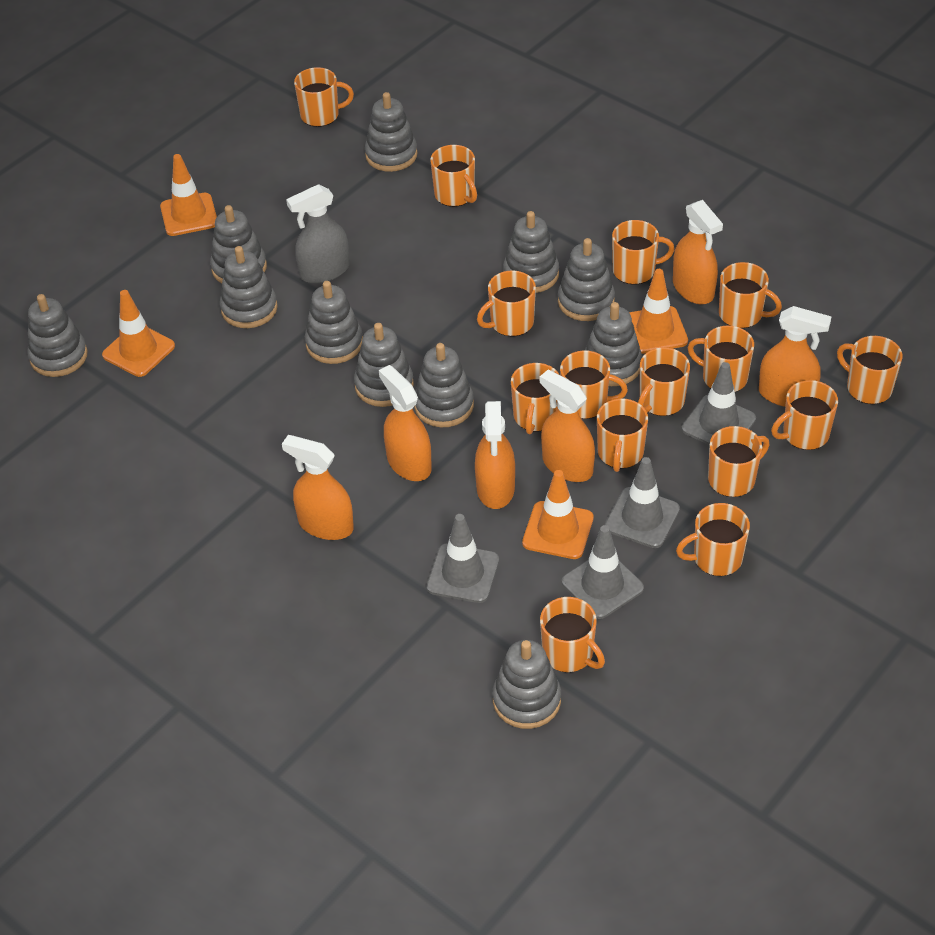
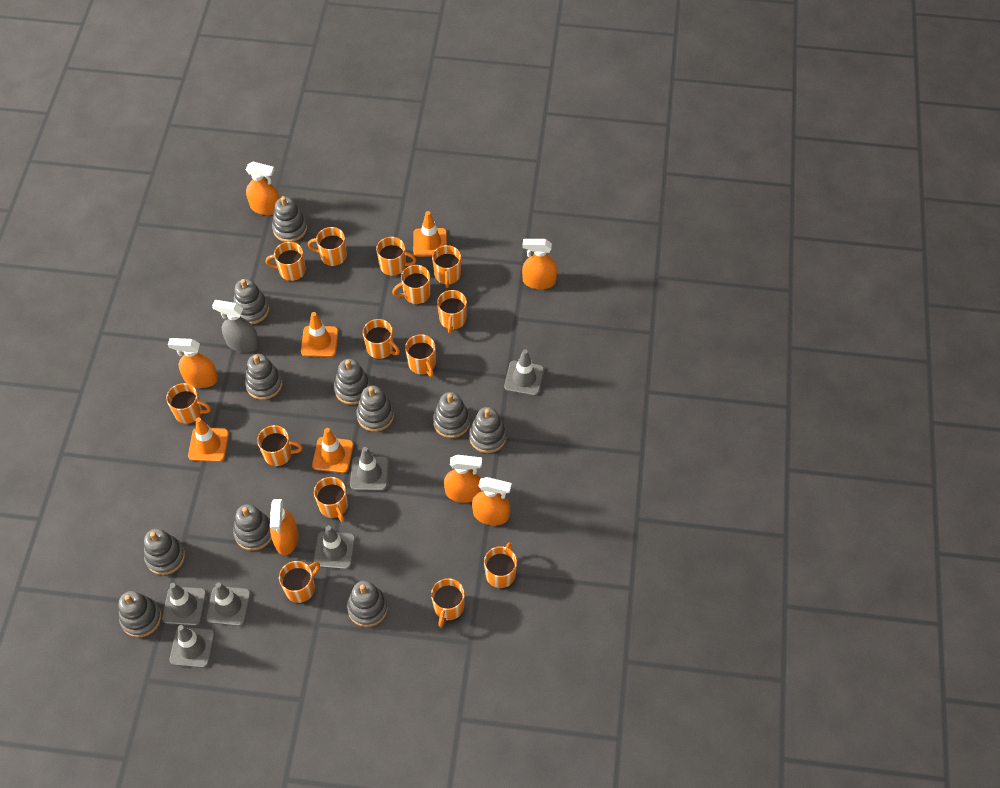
grey traffic cone: 4 -> 6
orange mug: 15 -> 14

